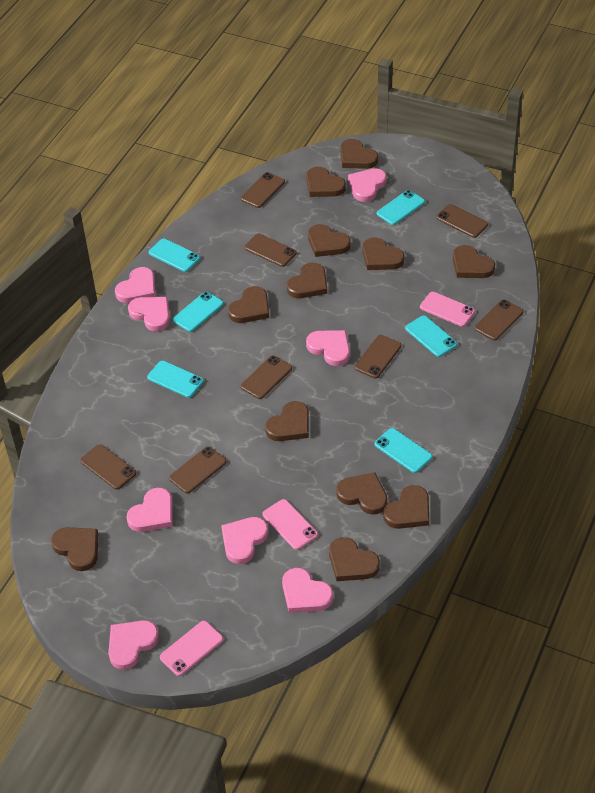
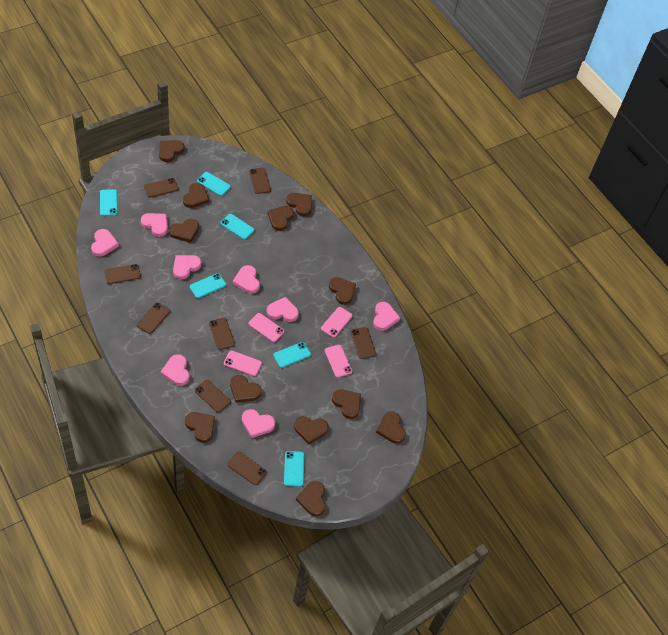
pink phone: 3 -> 4

